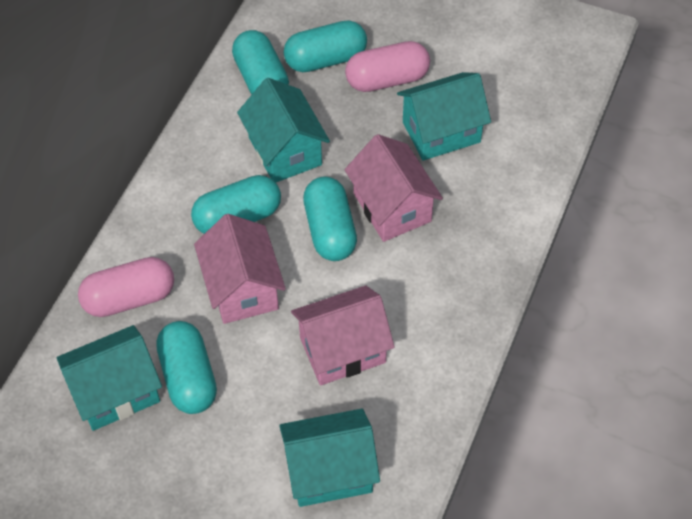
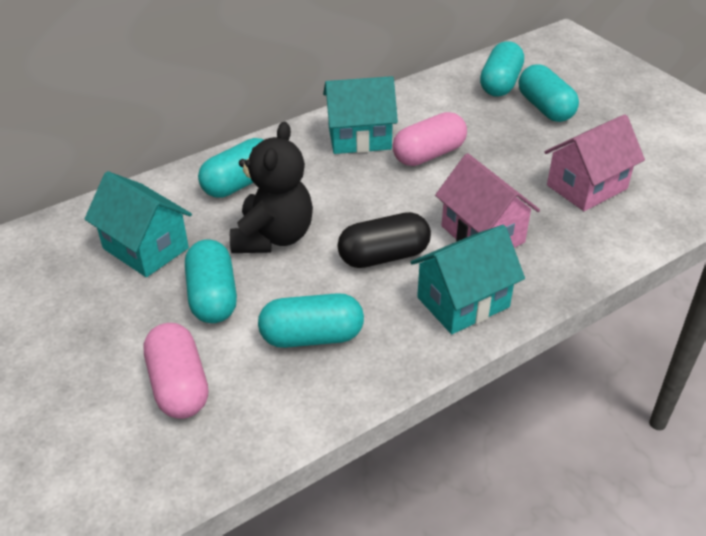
black capsule: 0 -> 1
black teddy bear: 0 -> 1
pink house: 3 -> 2
turquoise house: 4 -> 3

